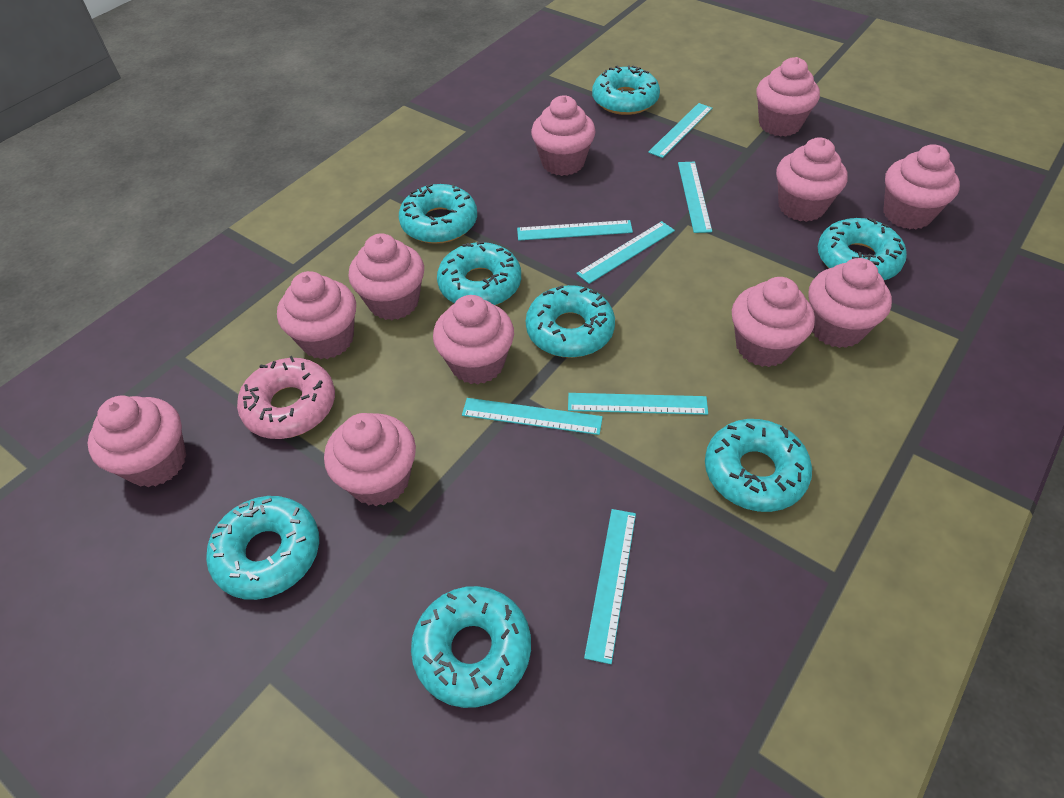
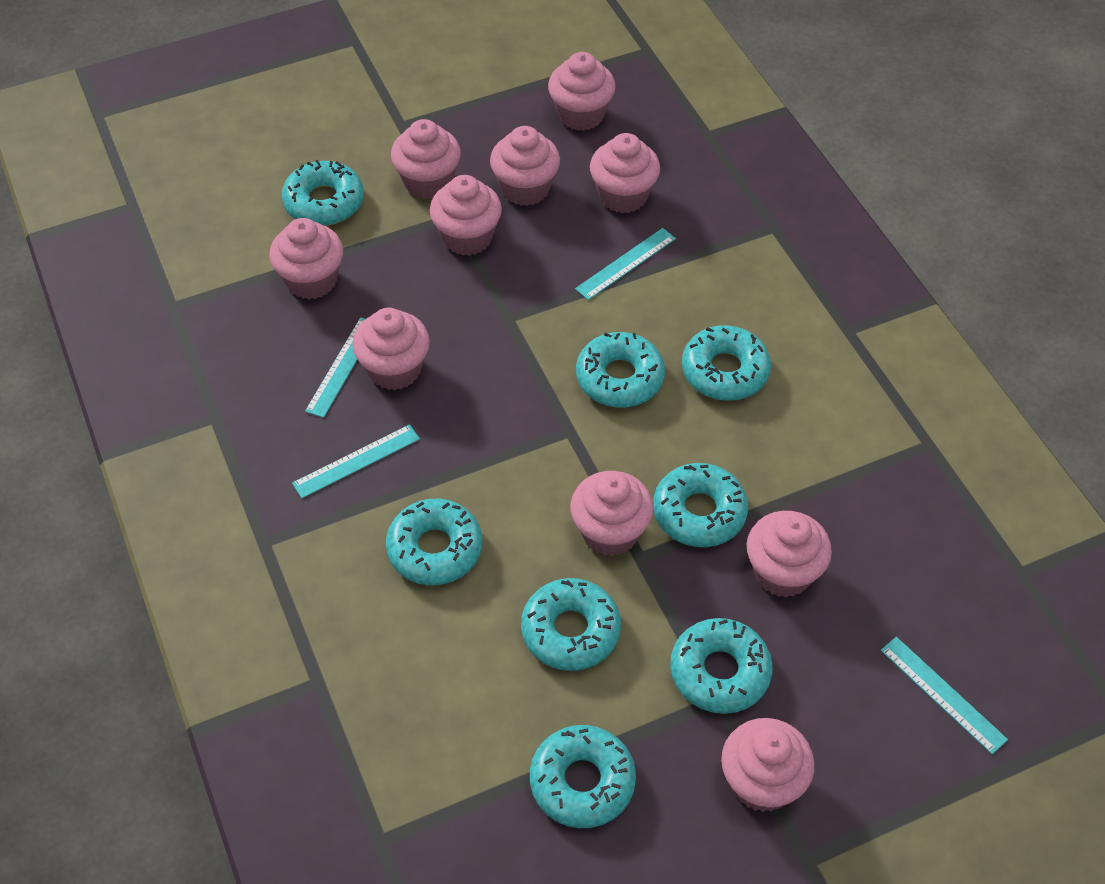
pink cupcake: 11 -> 10
pink donut: 1 -> 0
turquoise ruler: 7 -> 4

